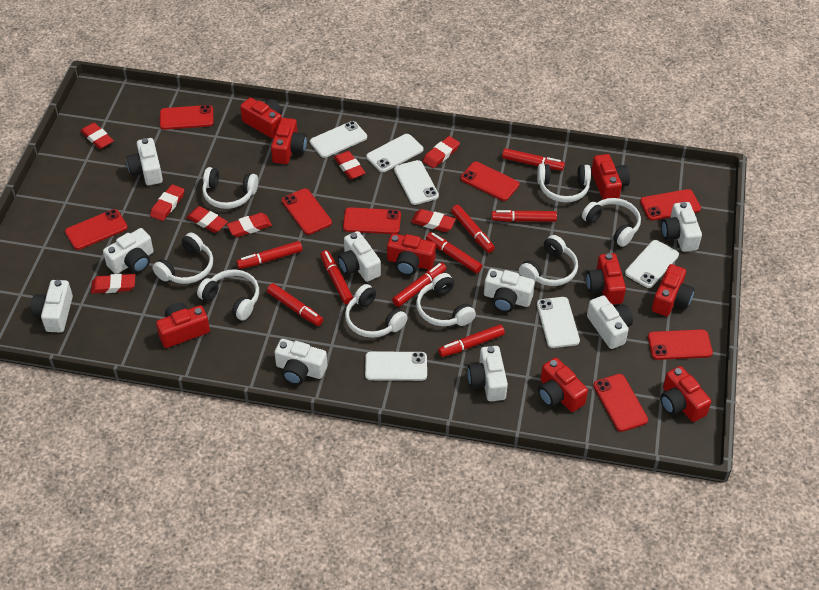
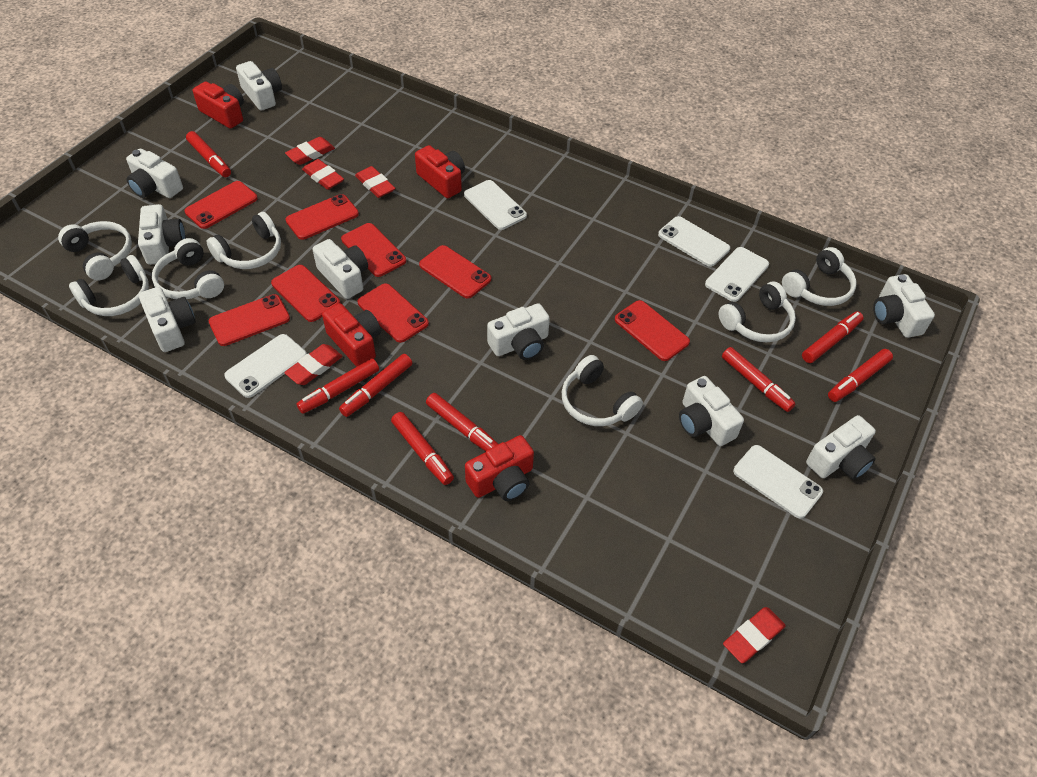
red camera: 9 -> 4
red eraser: 8 -> 5
red marker: 9 -> 8
white headphones: 8 -> 7
white phone: 6 -> 5

